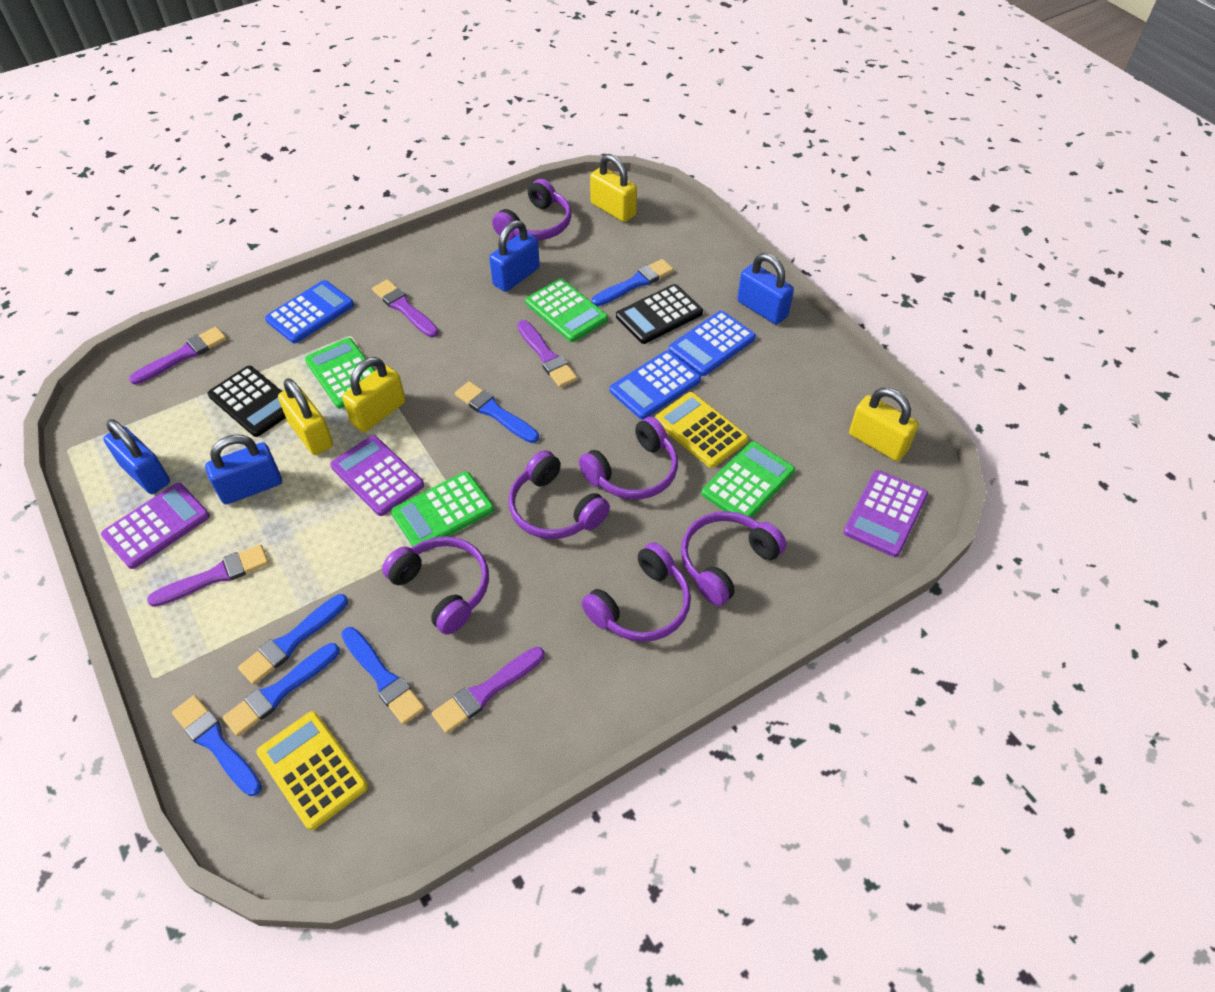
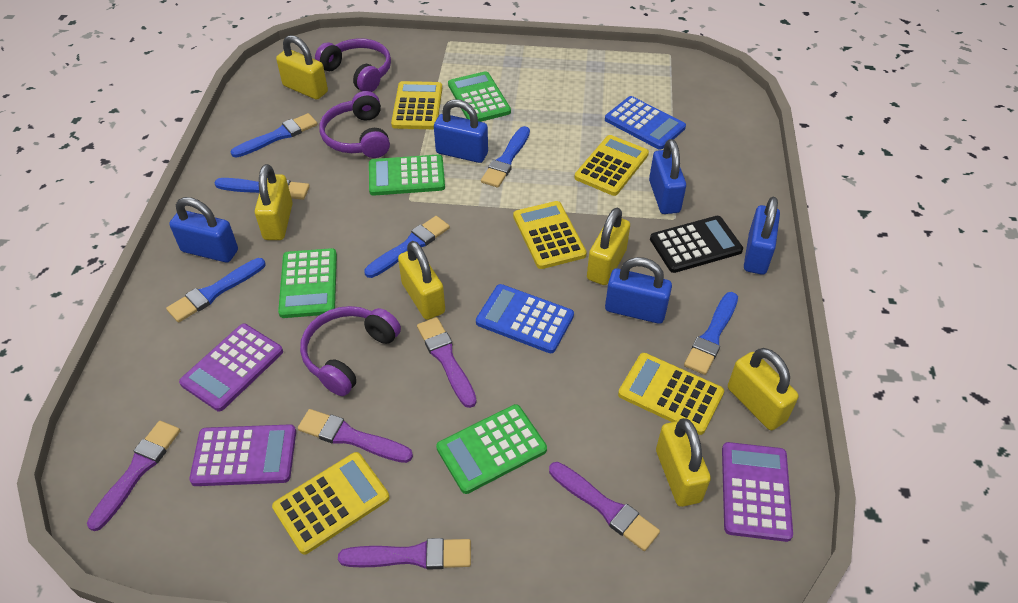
black calculator: 2 -> 1
blue calculator: 3 -> 2
blue padlock: 4 -> 5
purple headphones: 6 -> 3
yellow calculator: 2 -> 5
yellow padlock: 4 -> 6

